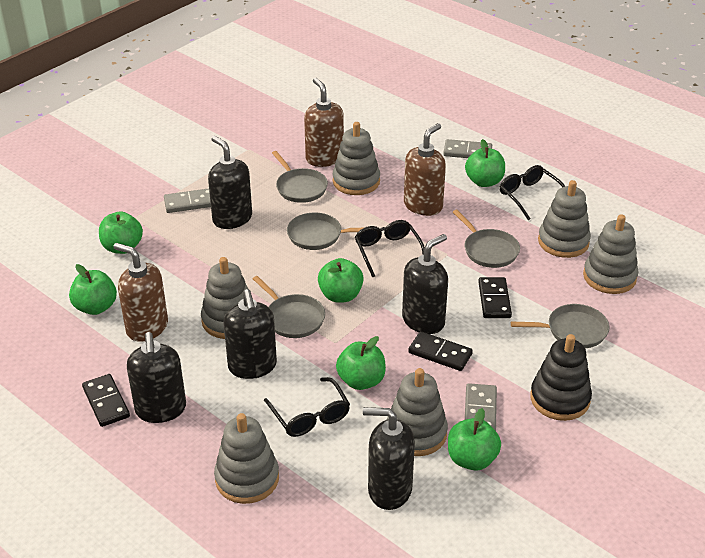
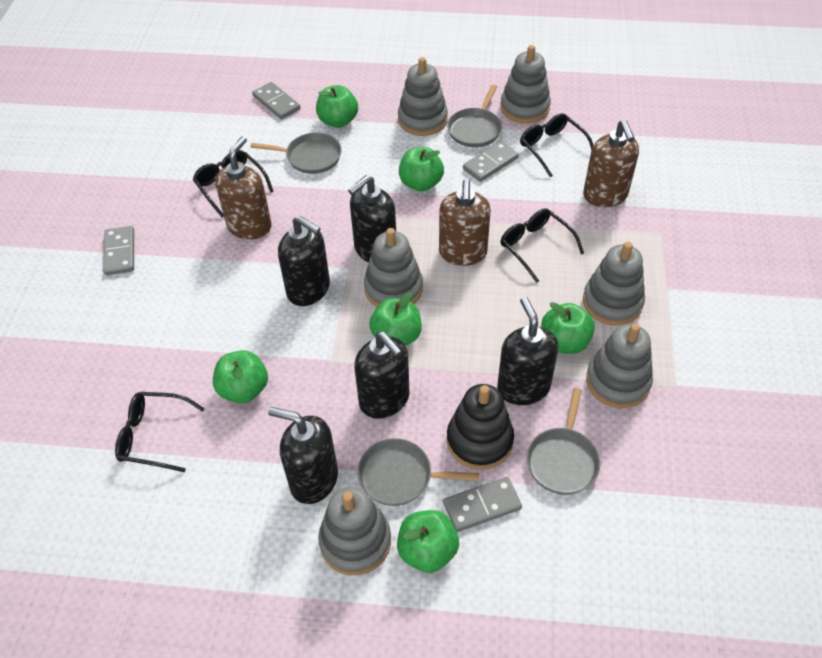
black domino: 3 -> 0
black glasses: 3 -> 4
grey domino: 3 -> 4
grey pan: 5 -> 4

